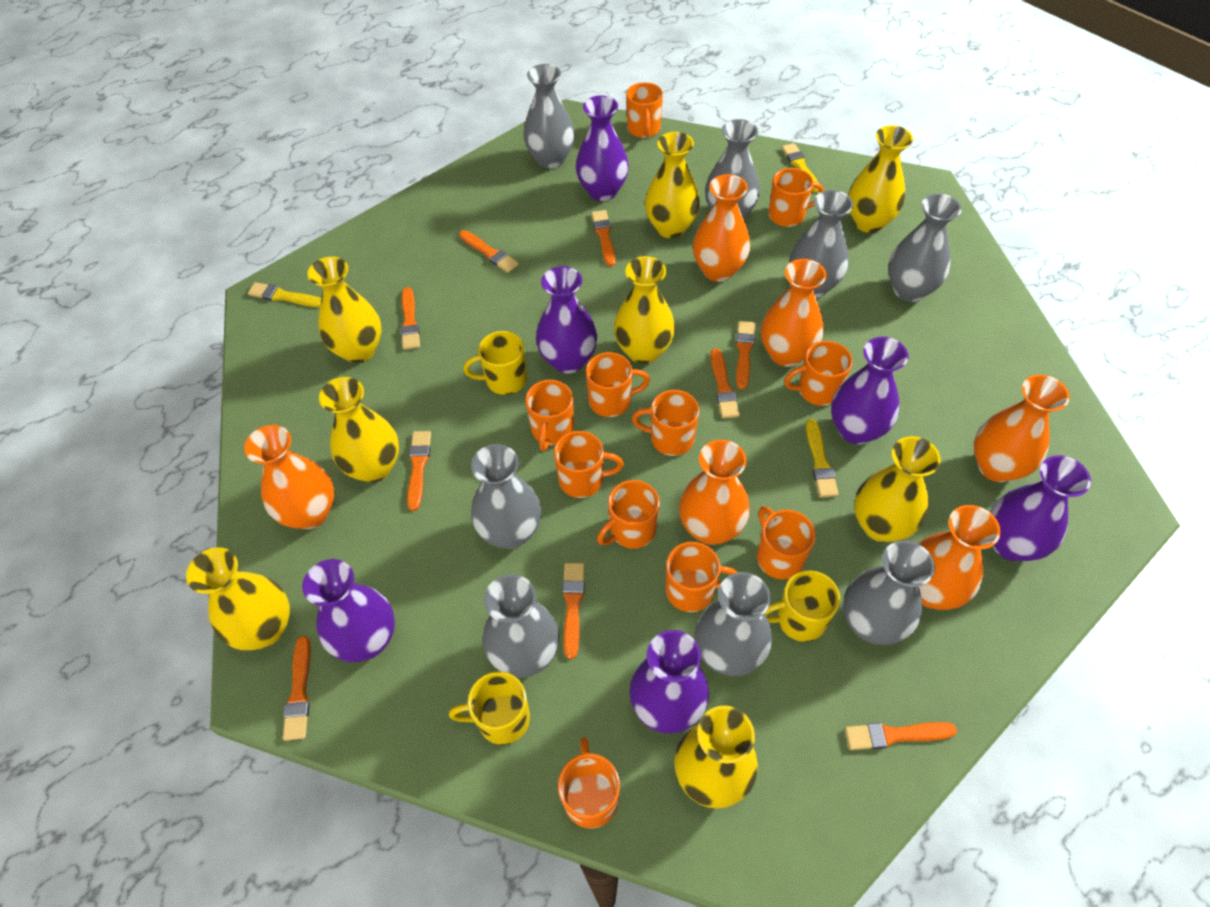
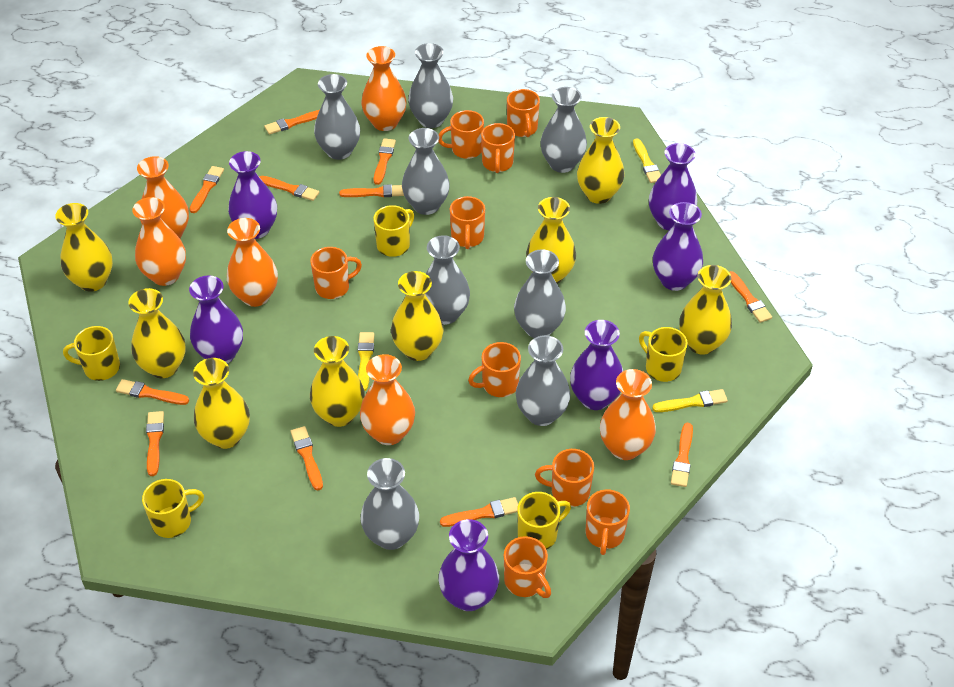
orange brush: 9 -> 11
orange mug: 11 -> 9
yellow mug: 3 -> 5

